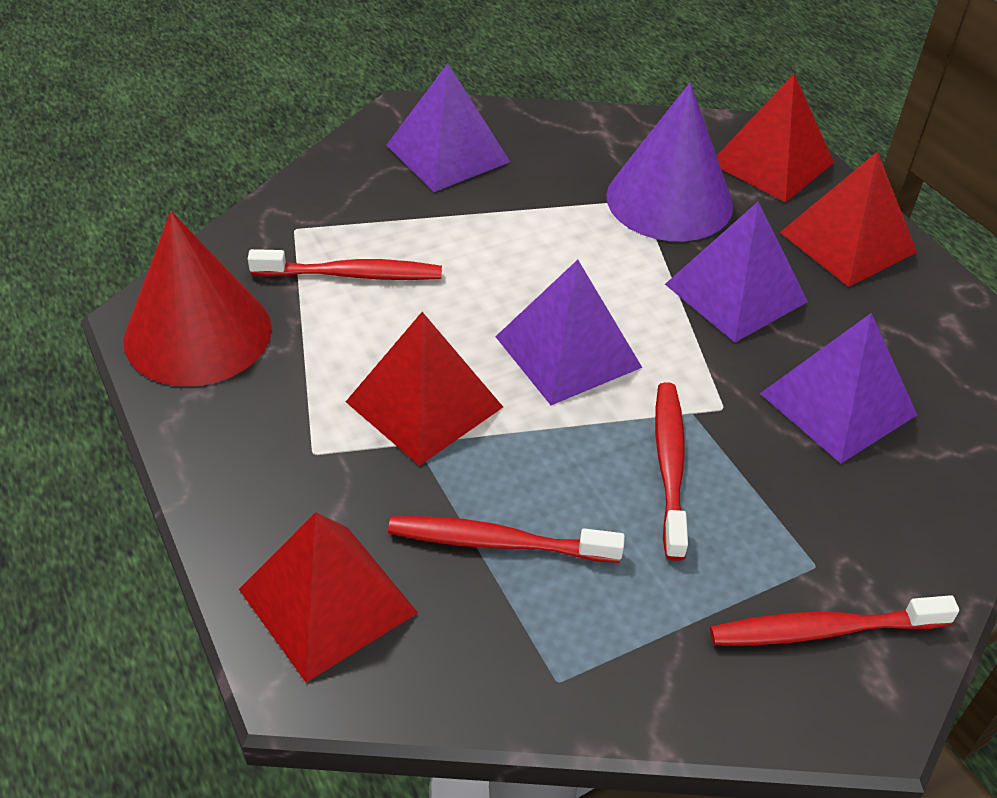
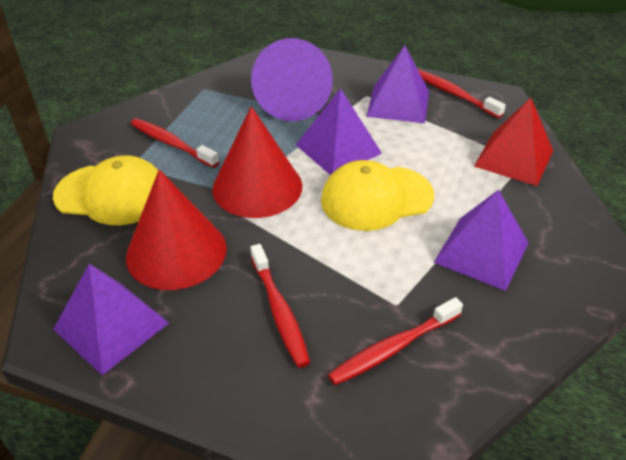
red cone: 1 -> 2
red pyramid: 4 -> 1
yellow cap: 0 -> 2

